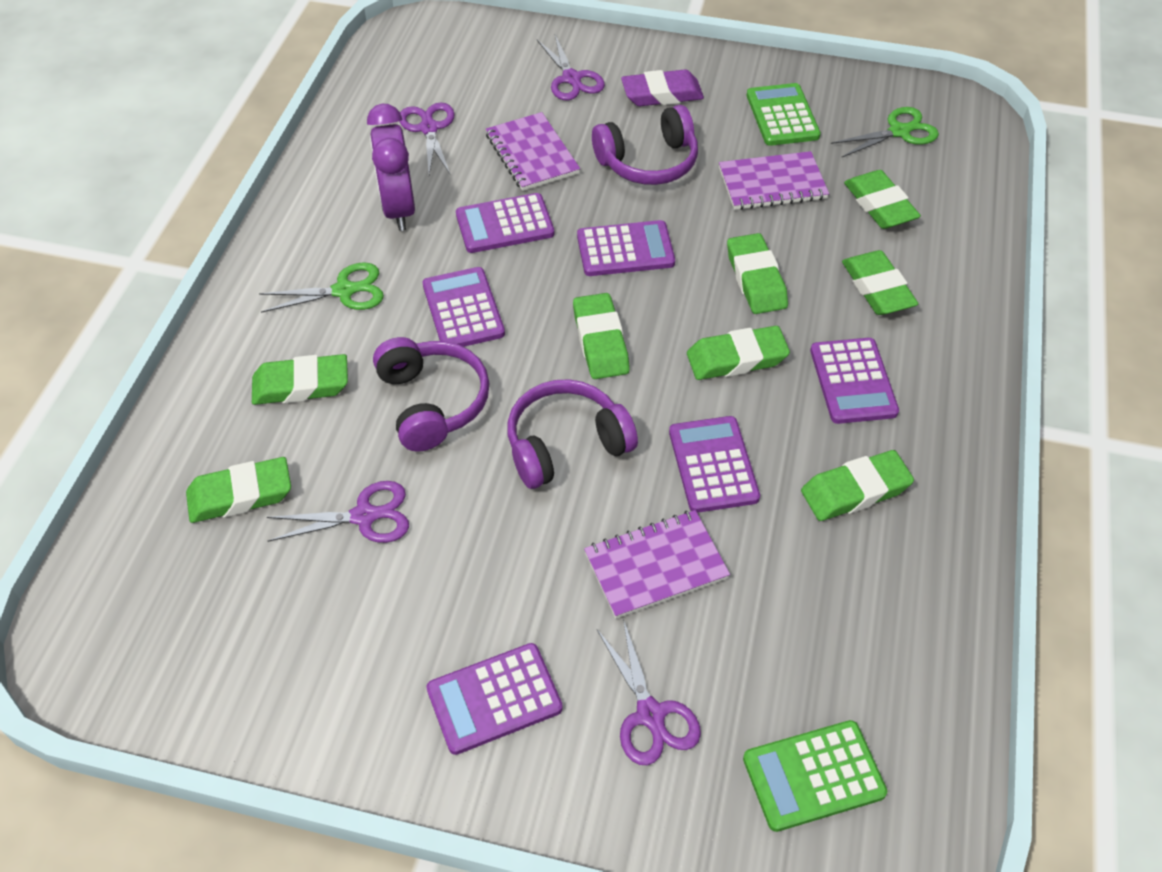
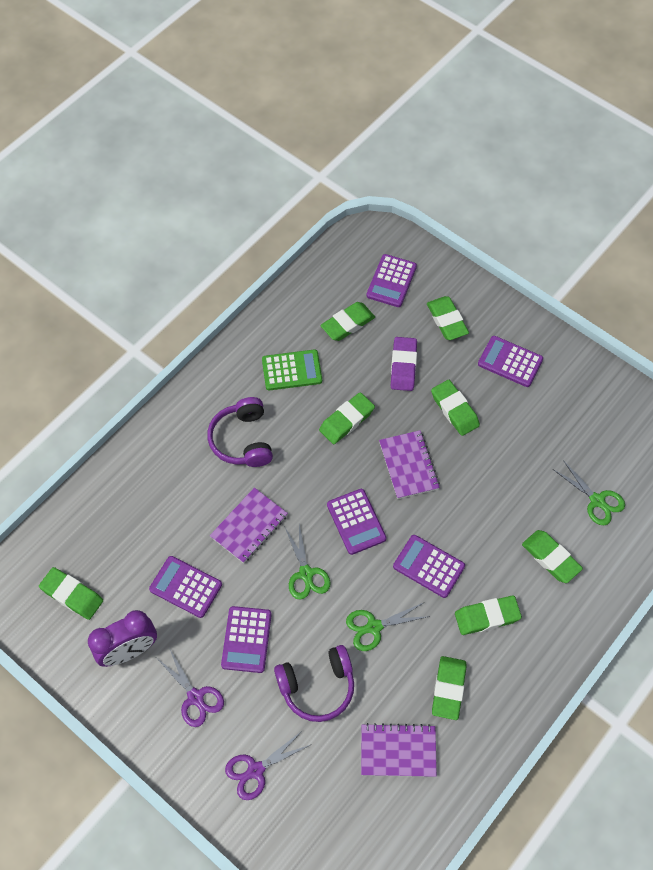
green calculator: 2 -> 1
green scissors: 2 -> 3
purple headphones: 3 -> 2
purple scissors: 4 -> 2

